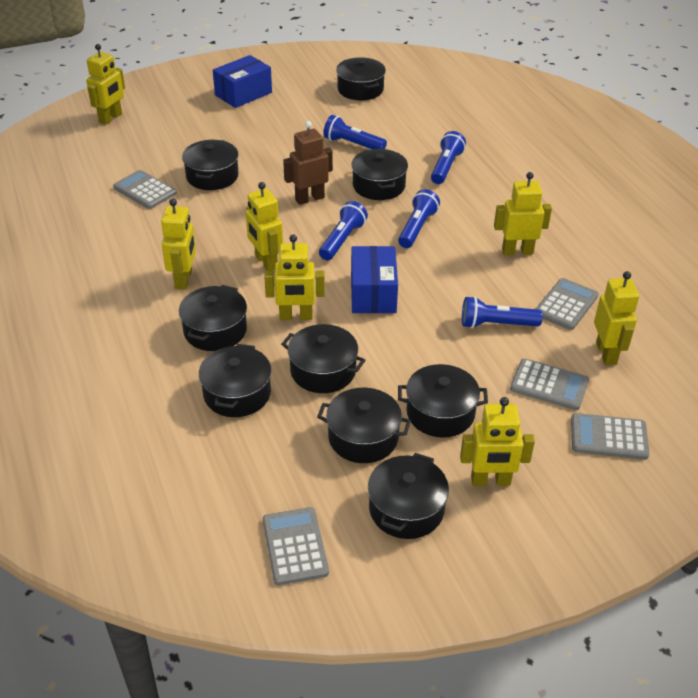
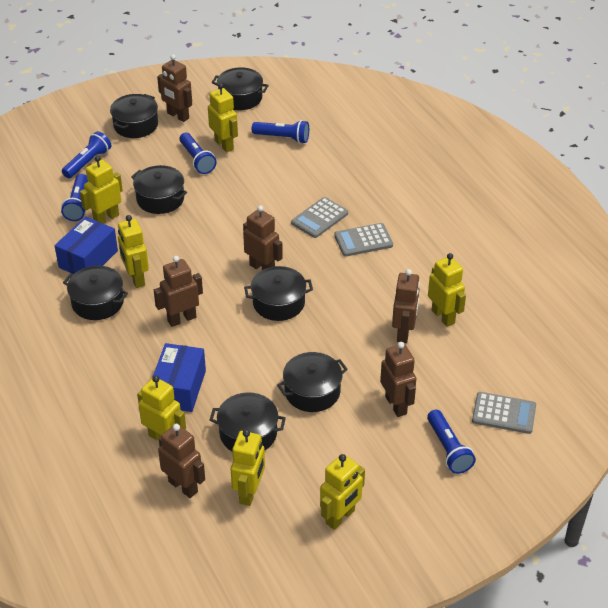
black pot: 9 -> 7
brown robot: 1 -> 6
grey calculator: 5 -> 3

